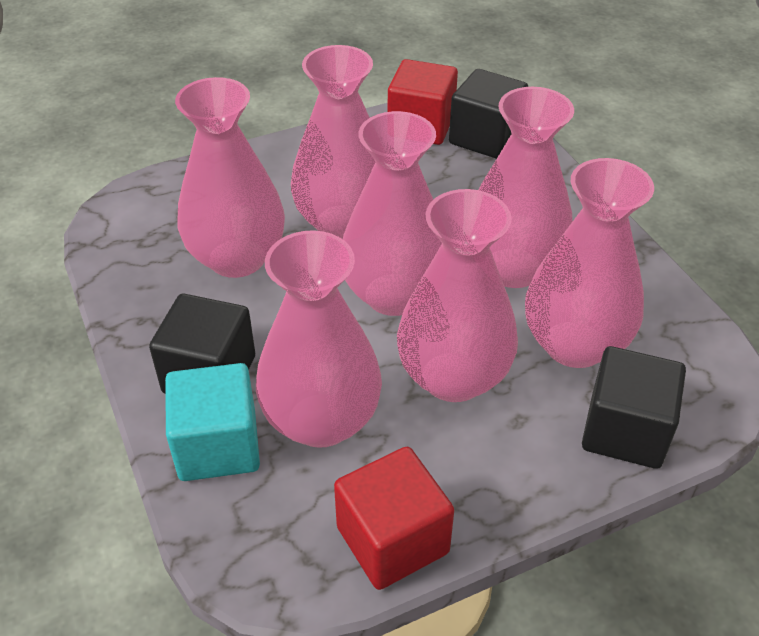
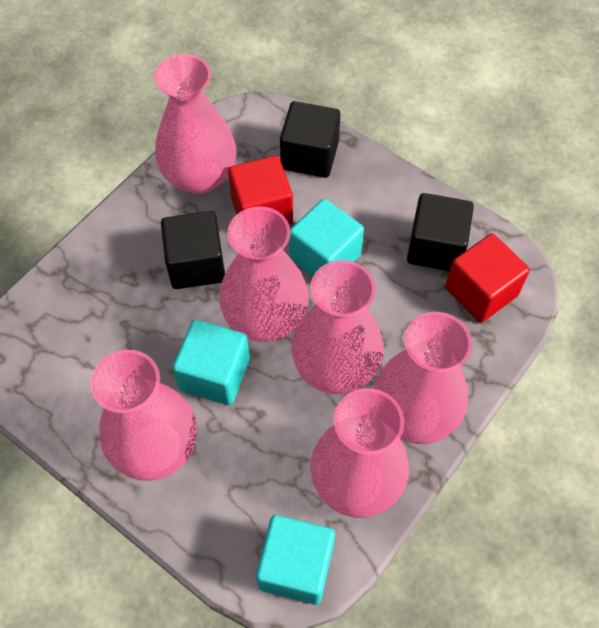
pink vase: 7 -> 6
turquoise cube: 1 -> 3

